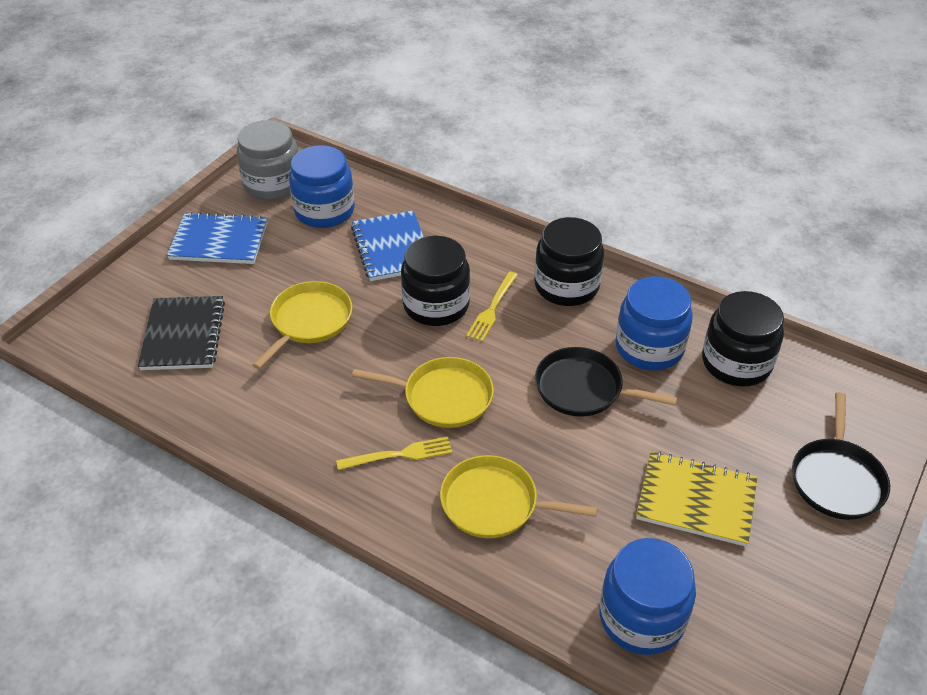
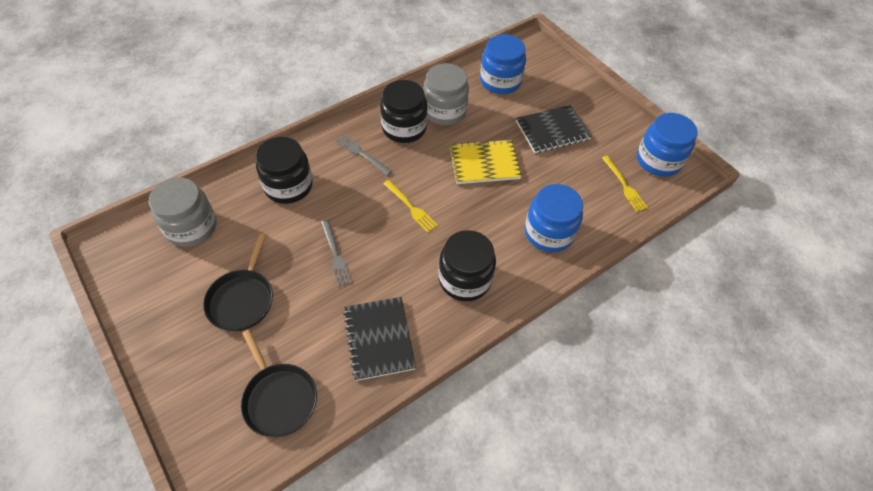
black notebook: 1 -> 2
blue notebook: 2 -> 0
grey fork: 0 -> 2
grey jar: 1 -> 2
yellow pan: 3 -> 0

